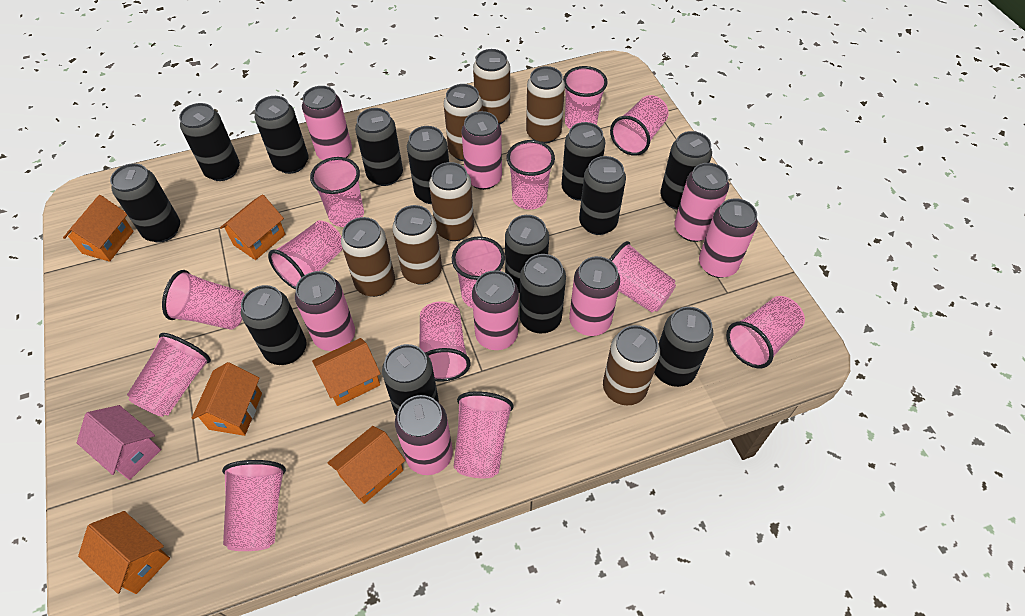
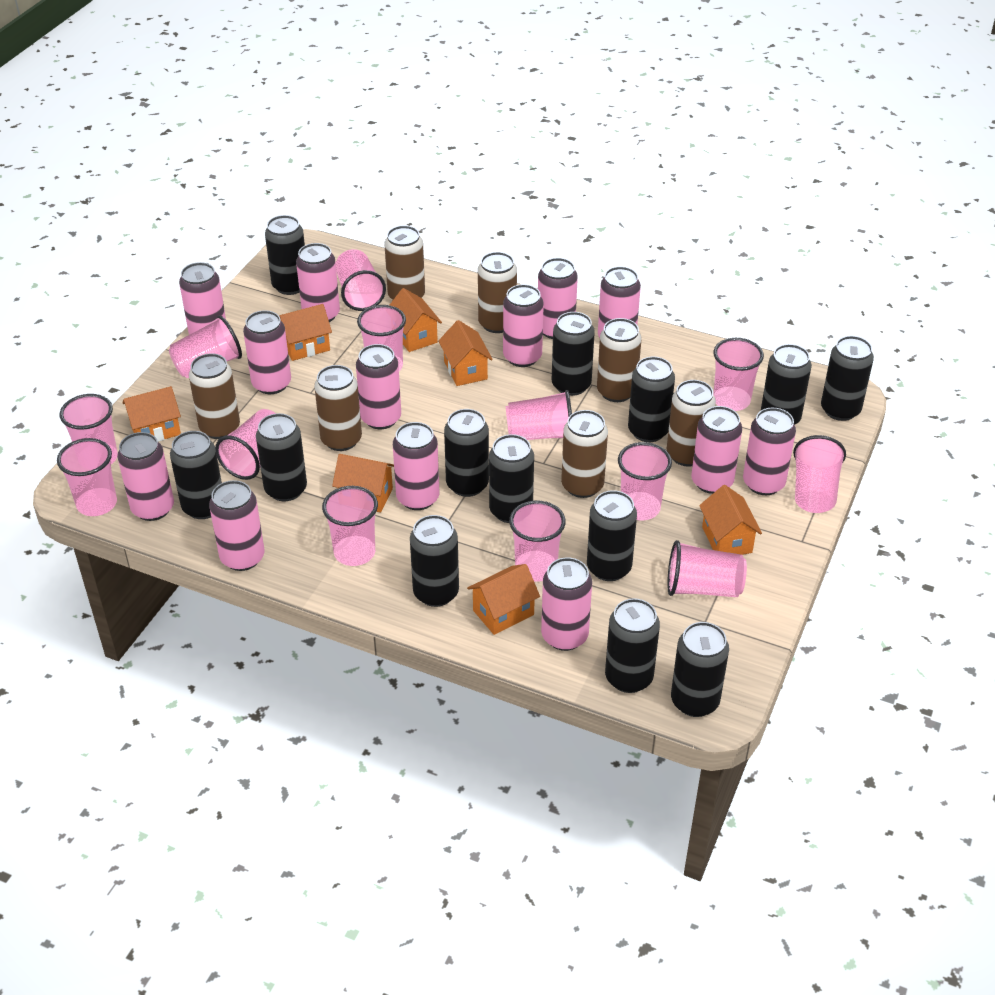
orange house: 6 -> 7
pink can: 8 -> 13
pink house: 1 -> 0

